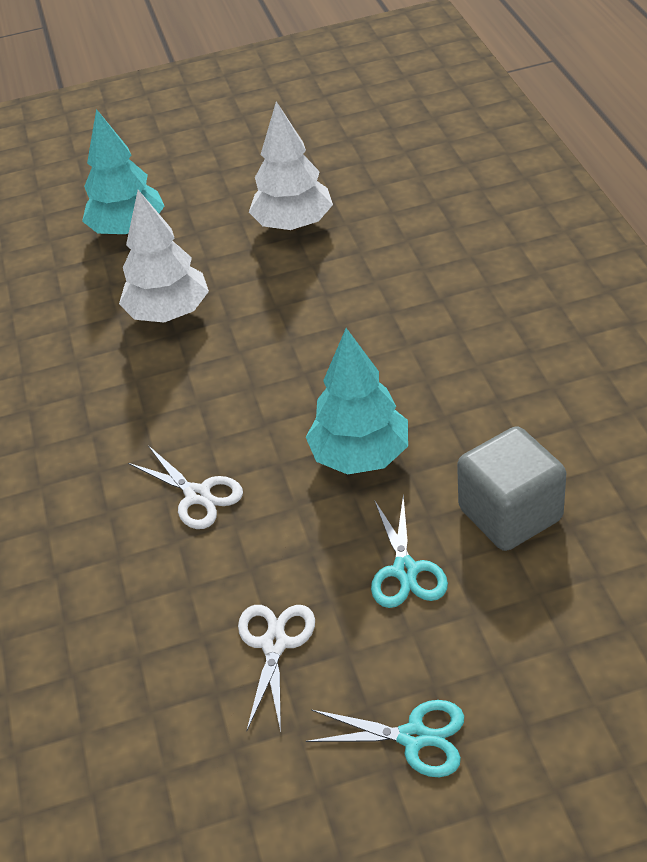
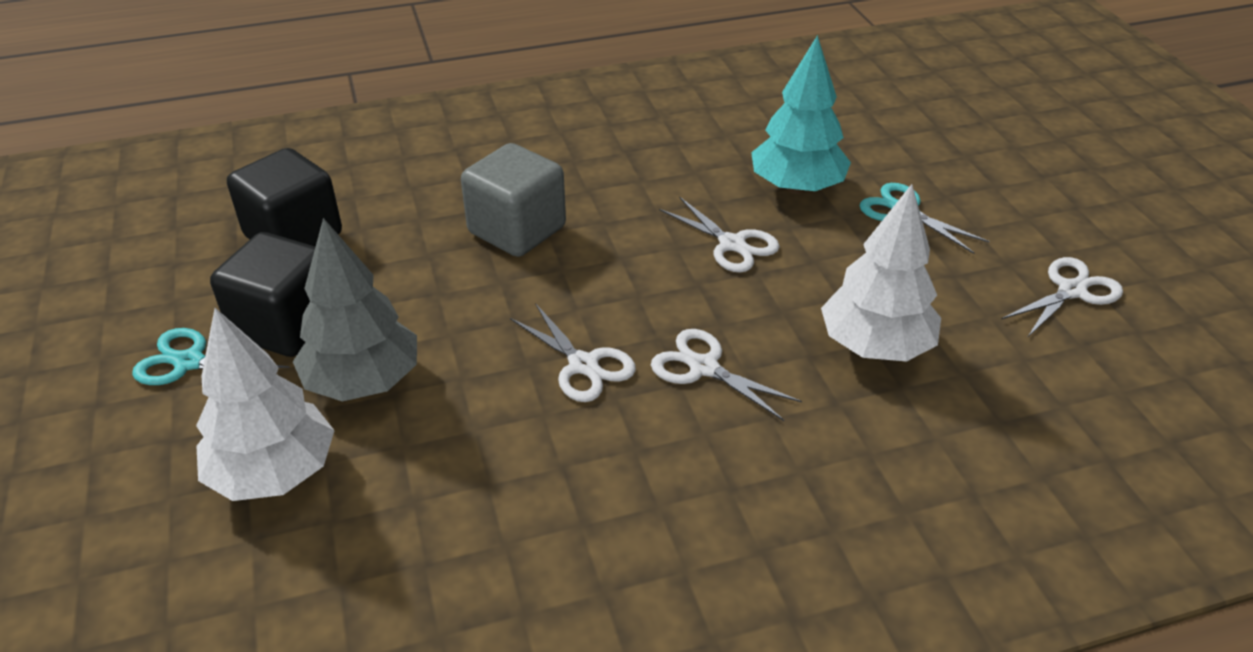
black cube: 0 -> 2
grey tree: 0 -> 1
turquoise tree: 2 -> 1
white scissors: 2 -> 4

